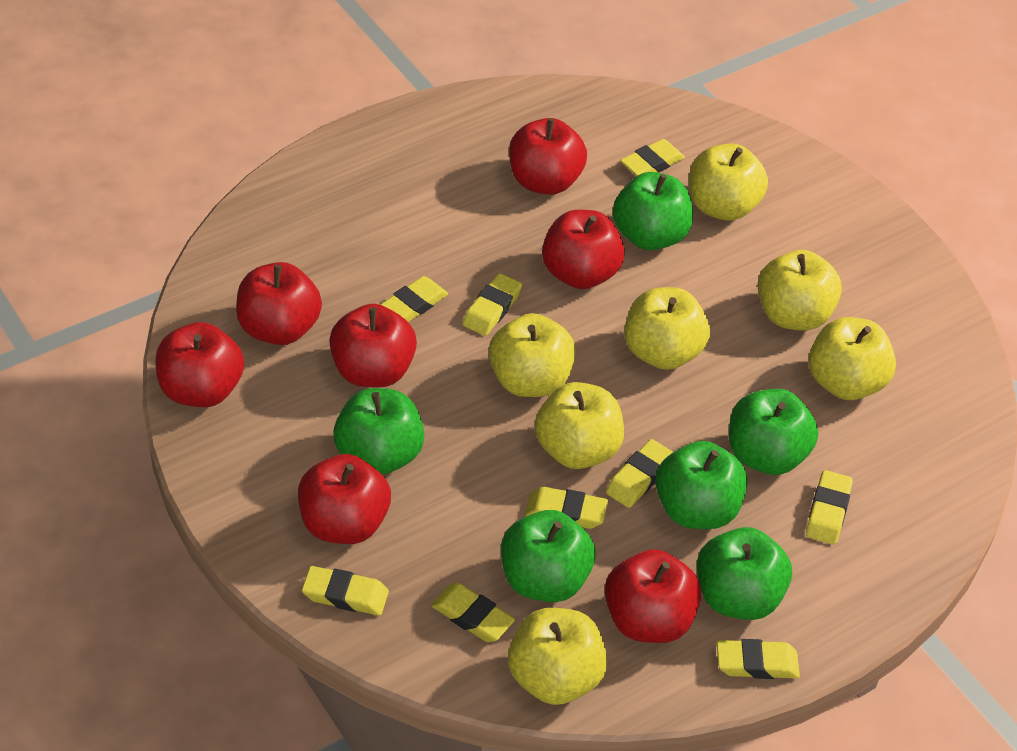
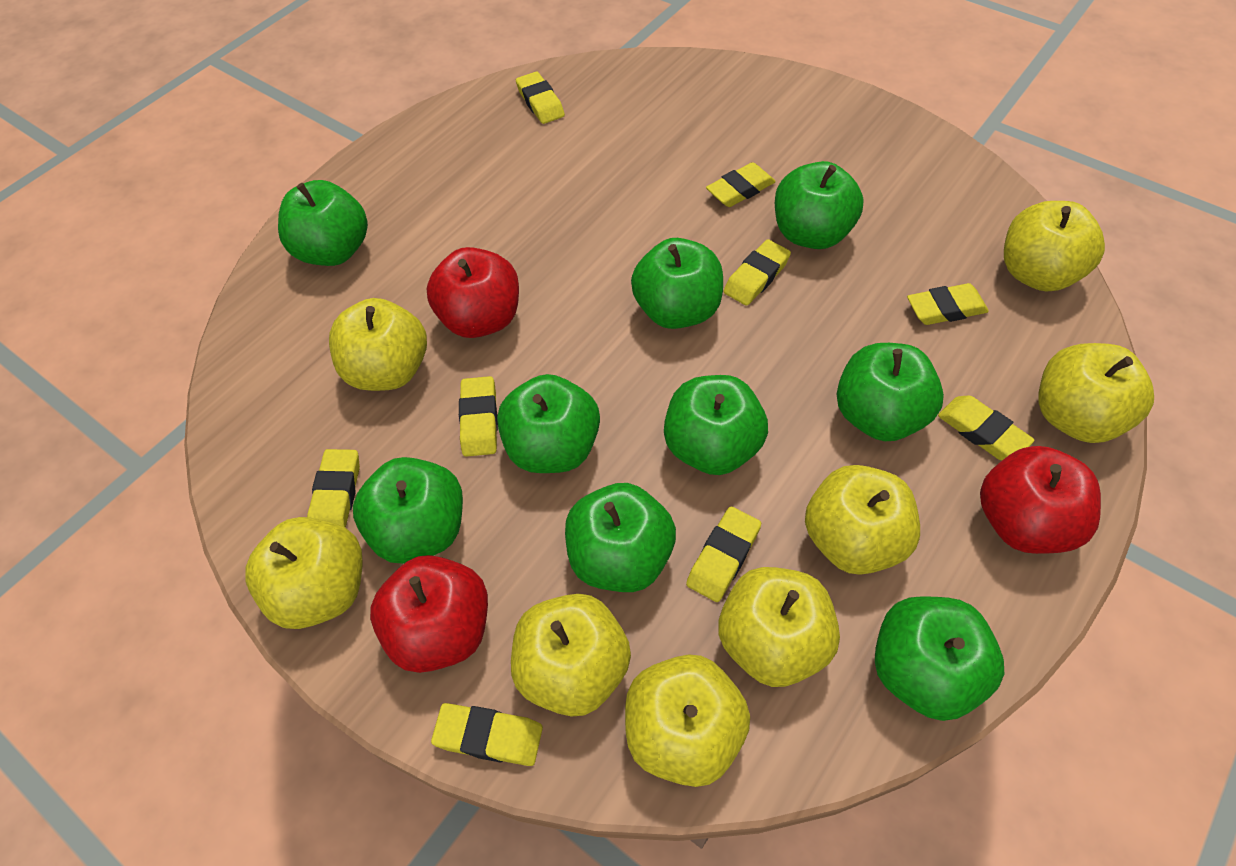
green apple: 6 -> 9
red apple: 7 -> 3
yellow apple: 7 -> 8

